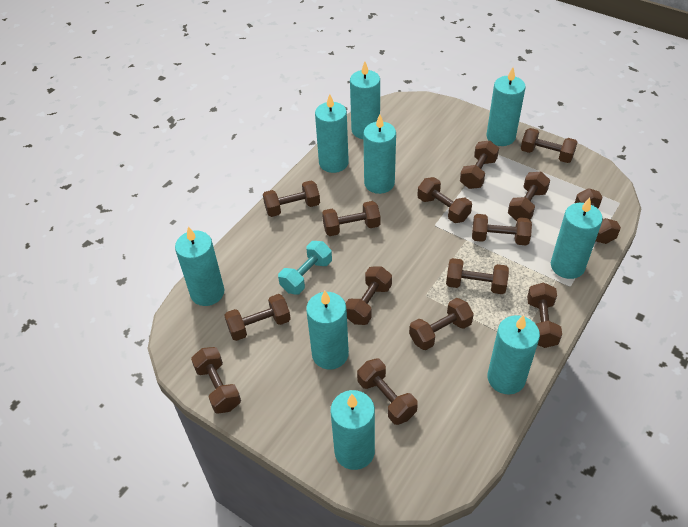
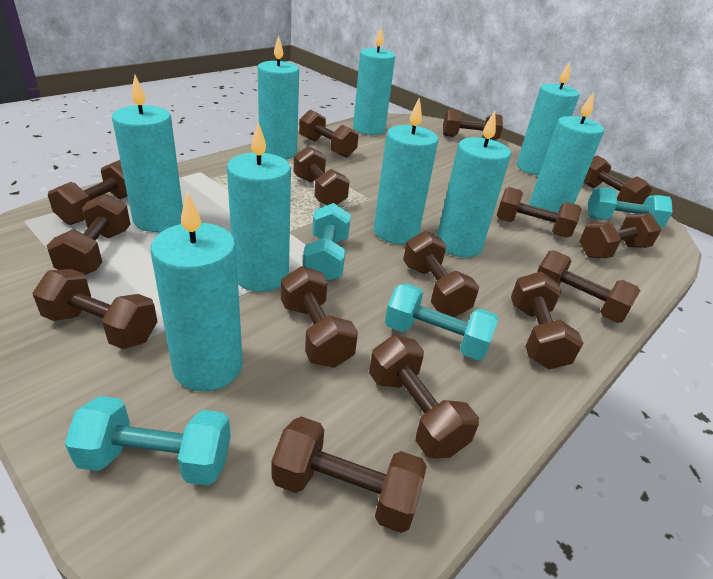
turquoise dumbbell: 1 -> 4

